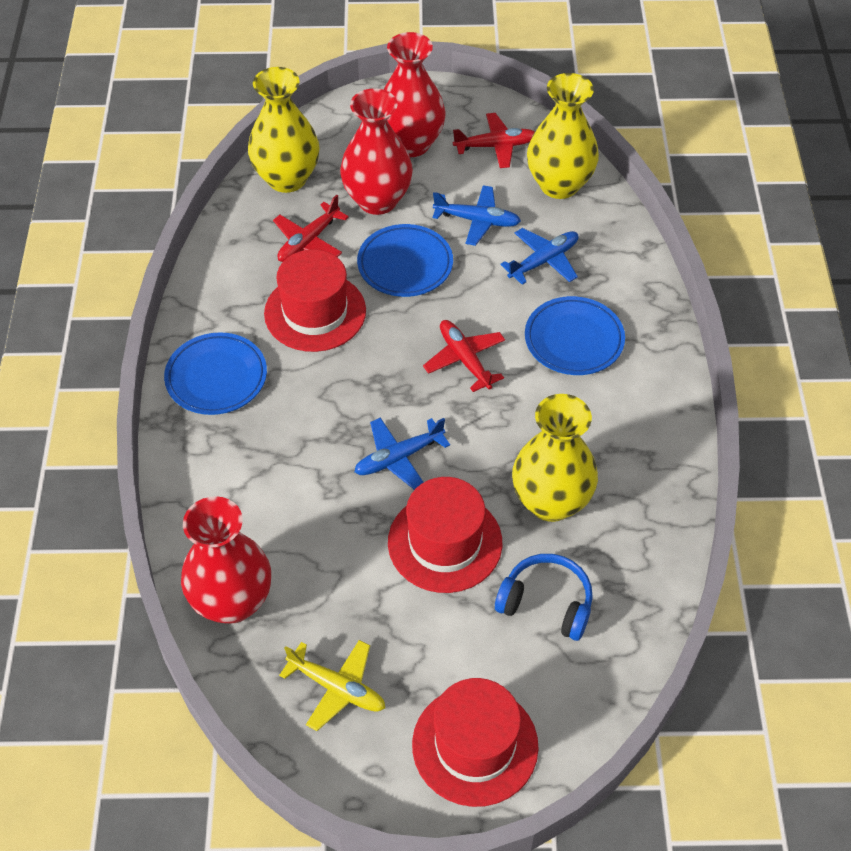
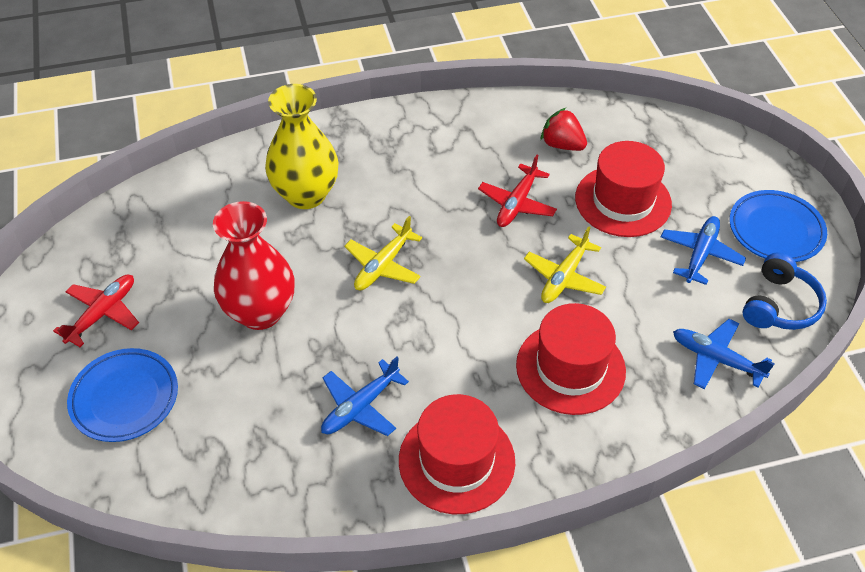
blue plate: 3 -> 2
red plane: 3 -> 2
red strawberry: 0 -> 1
red vase: 3 -> 1
yellow plane: 1 -> 2
yellow vase: 3 -> 1

